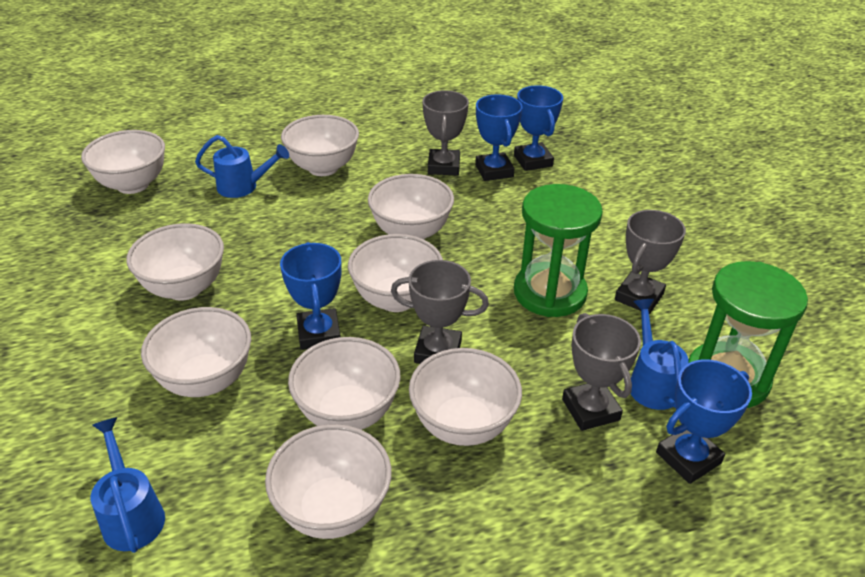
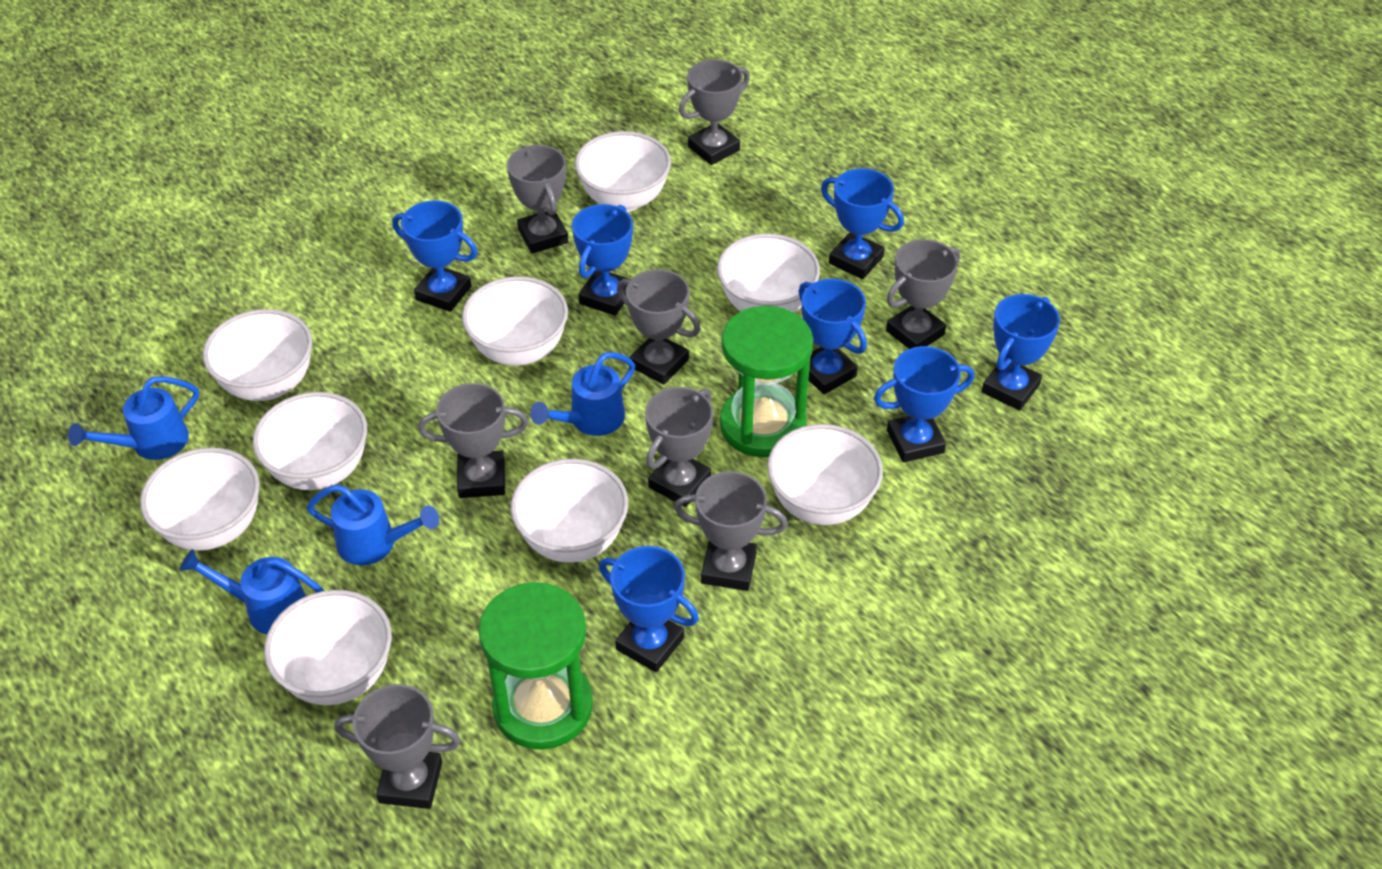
blue trophy: 4 -> 7
blue watering can: 3 -> 4
grey trophy: 4 -> 8

